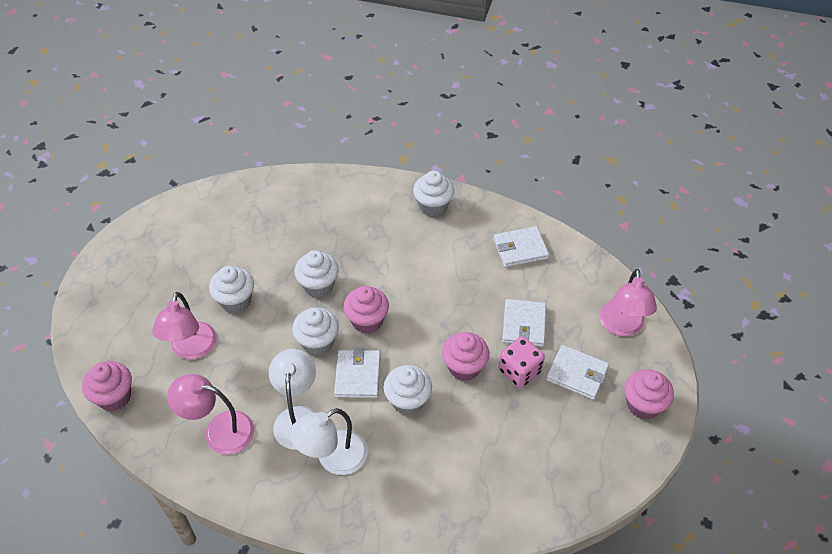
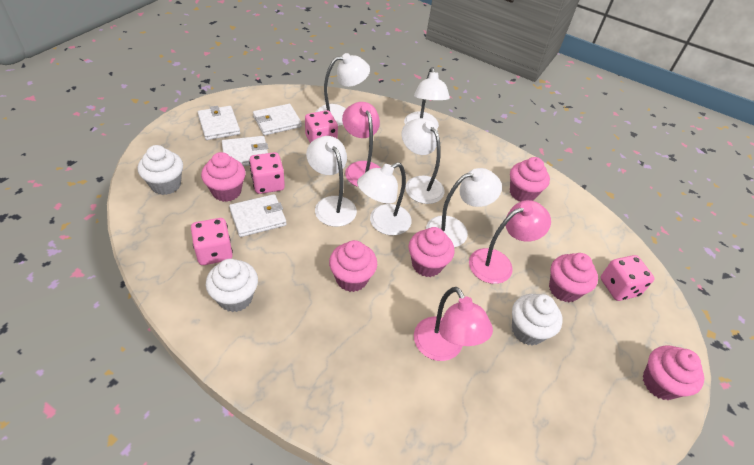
pink cupcake: 4 -> 6
pink dice: 1 -> 4
white cupcake: 5 -> 3
white lamp: 2 -> 6

